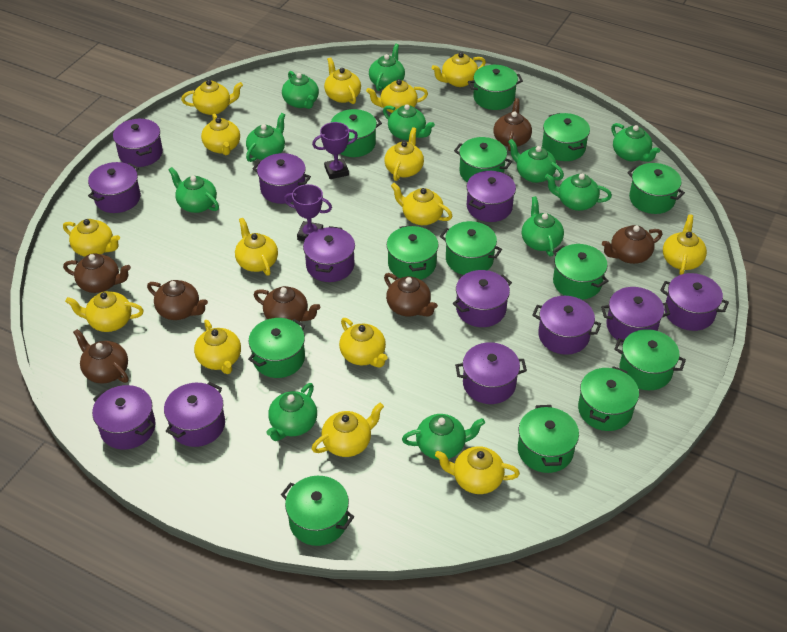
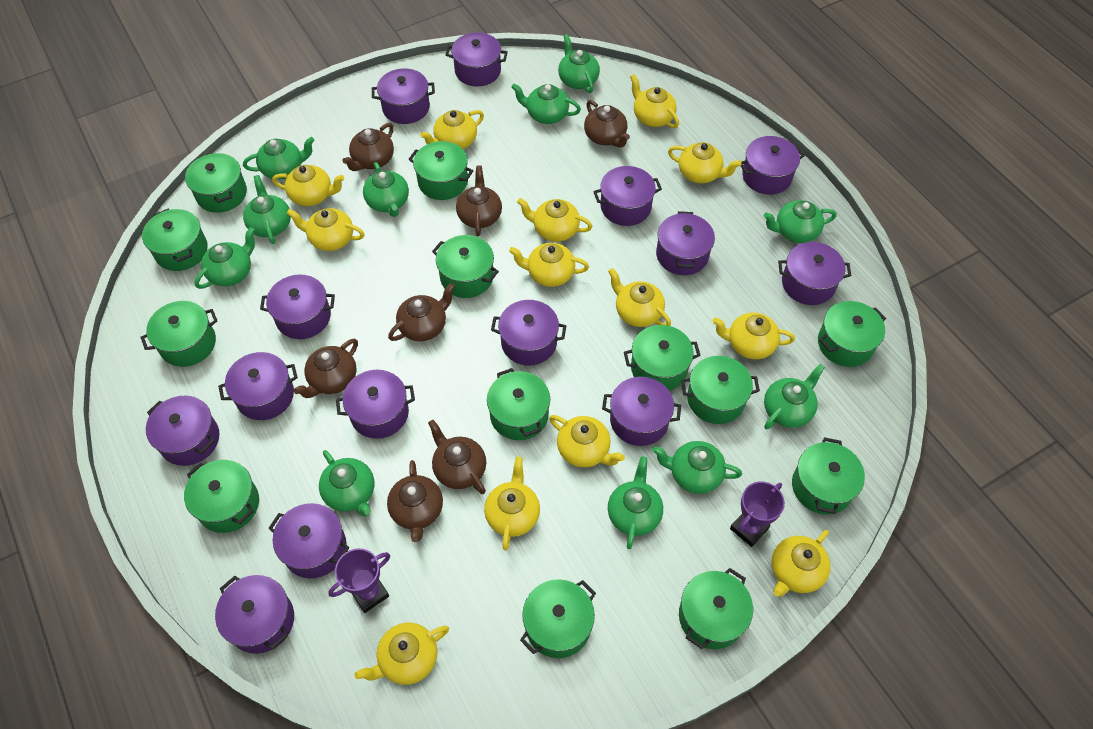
purple pot: 12 -> 14
yellow teapot: 15 -> 13

